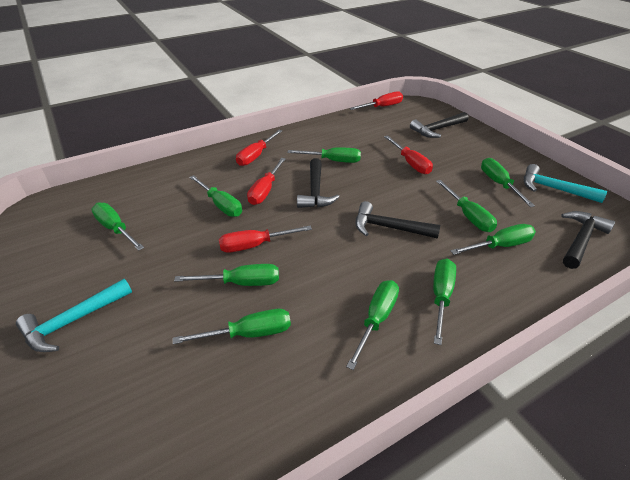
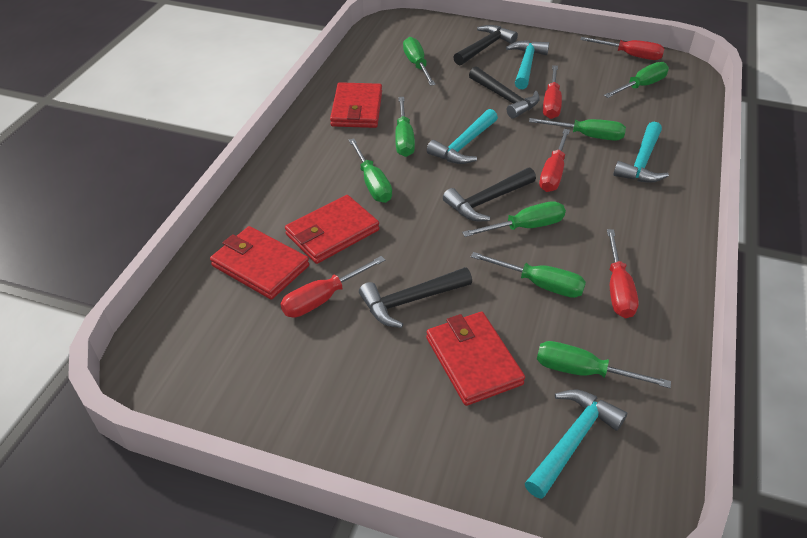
green screwdriver: 10 -> 8
red wallet: 0 -> 4
turquoise hammer: 2 -> 4

